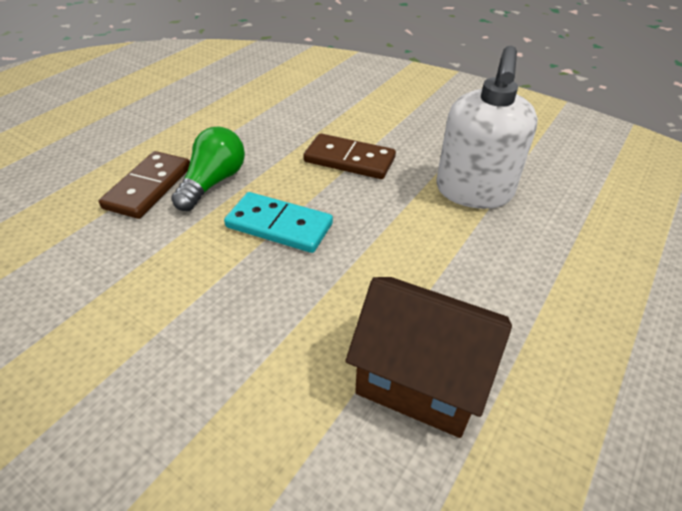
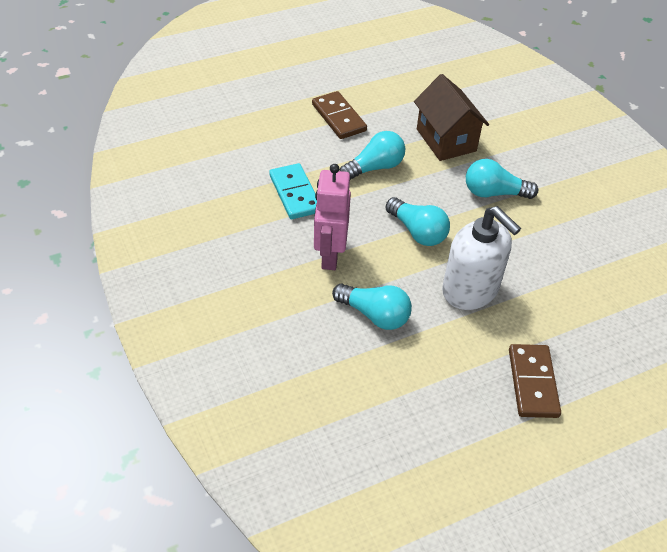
green light bulb: 1 -> 0
pink robot: 0 -> 1
turquoise light bulb: 0 -> 4

